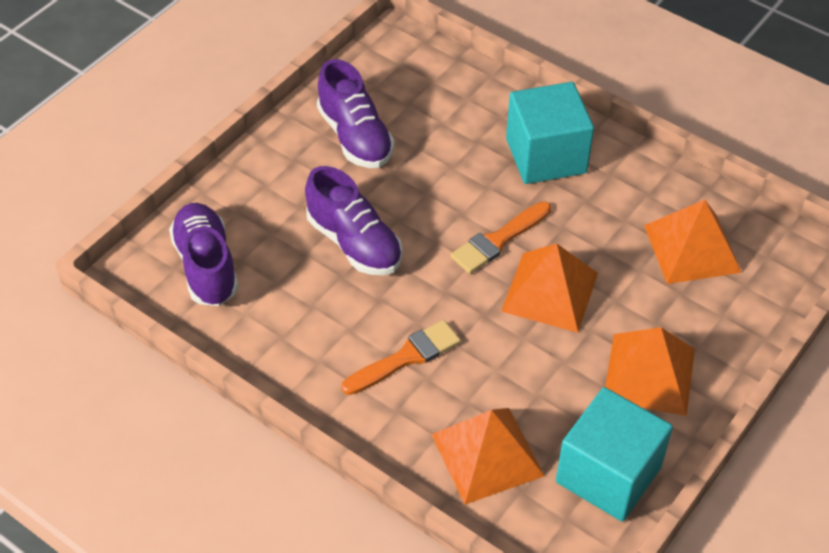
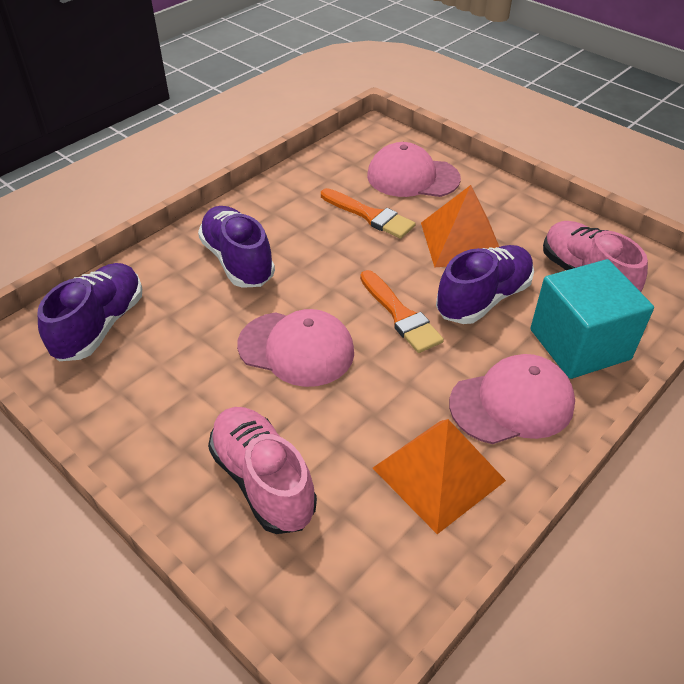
orange pyramid: 4 -> 2
pink cap: 0 -> 3
pink shoe: 0 -> 2
turquoise cube: 2 -> 1

